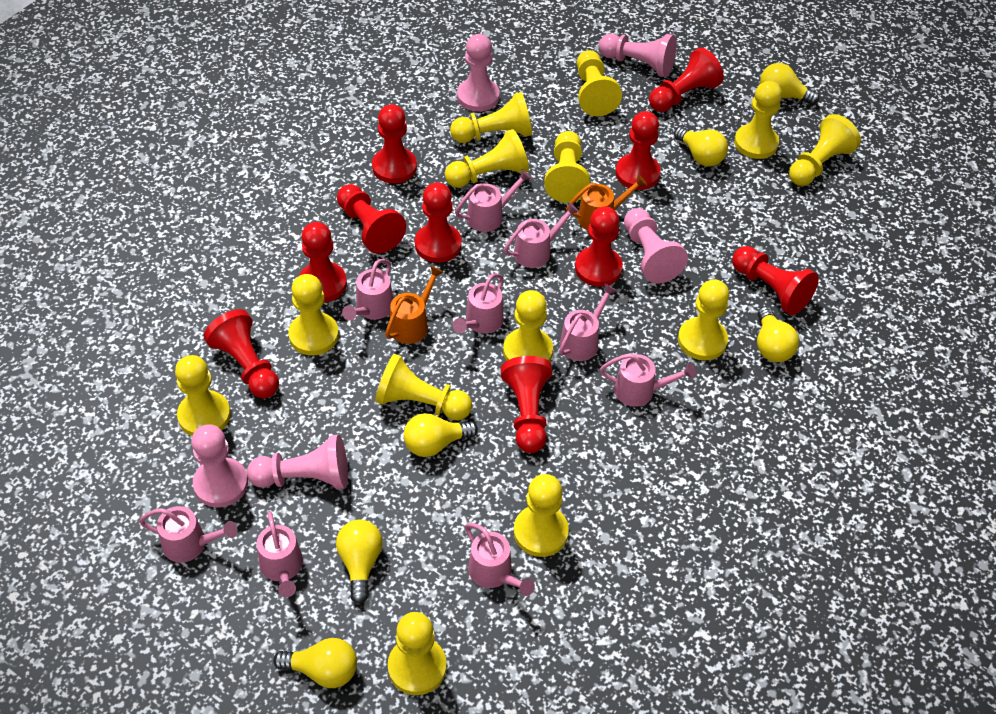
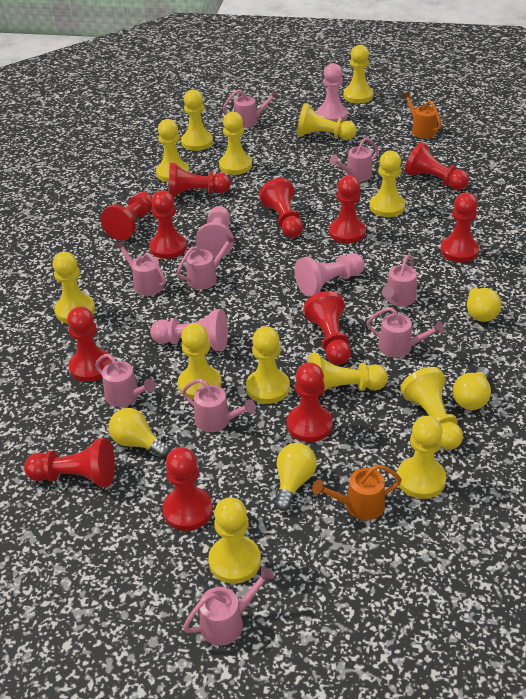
pink pawn: 5 -> 4
red pawn: 10 -> 12
yellow light bulb: 6 -> 4

